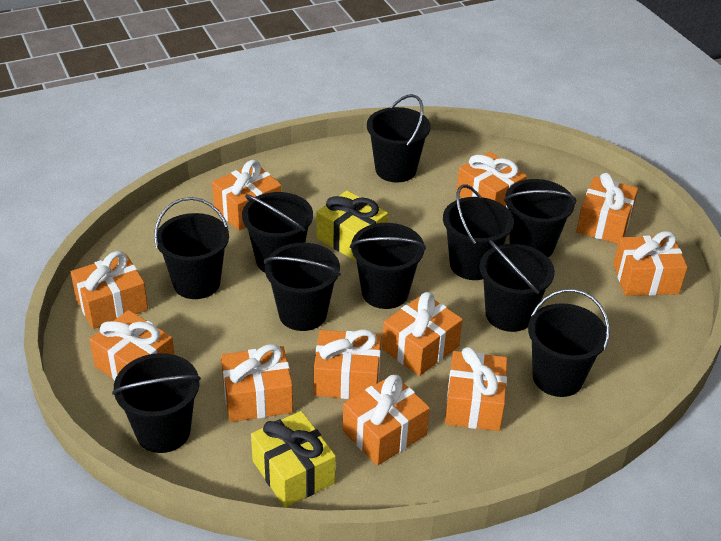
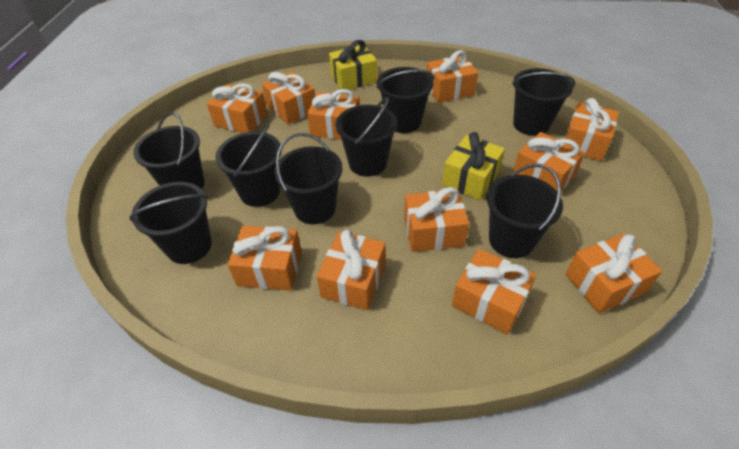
black bucket: 10 -> 8

